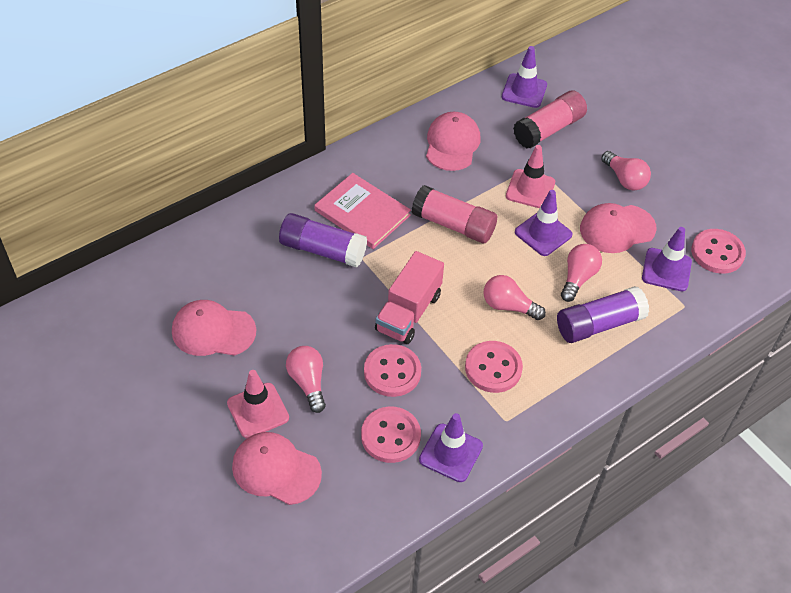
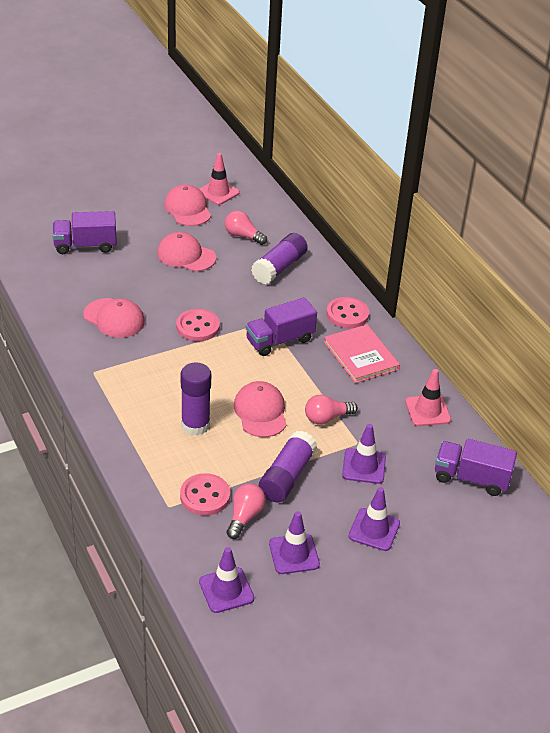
pink button: 4 -> 3
pink glue stick: 2 -> 0
pink light bulb: 4 -> 3
pink truck: 1 -> 0
purple glue stick: 2 -> 3
purple truck: 0 -> 3

